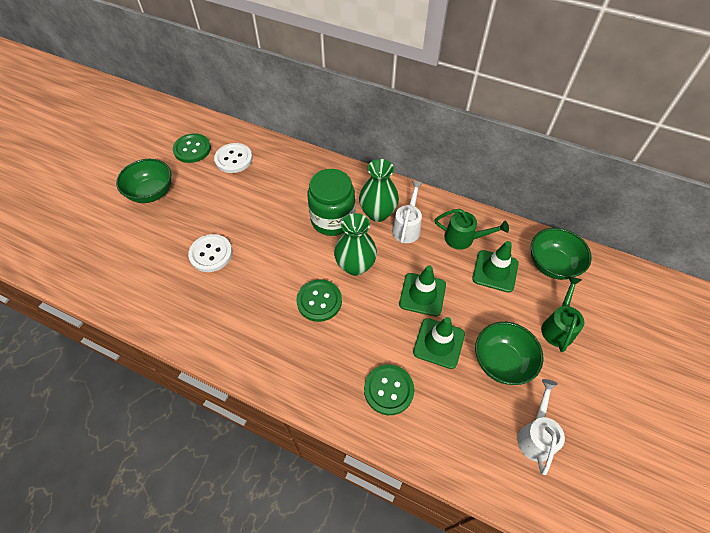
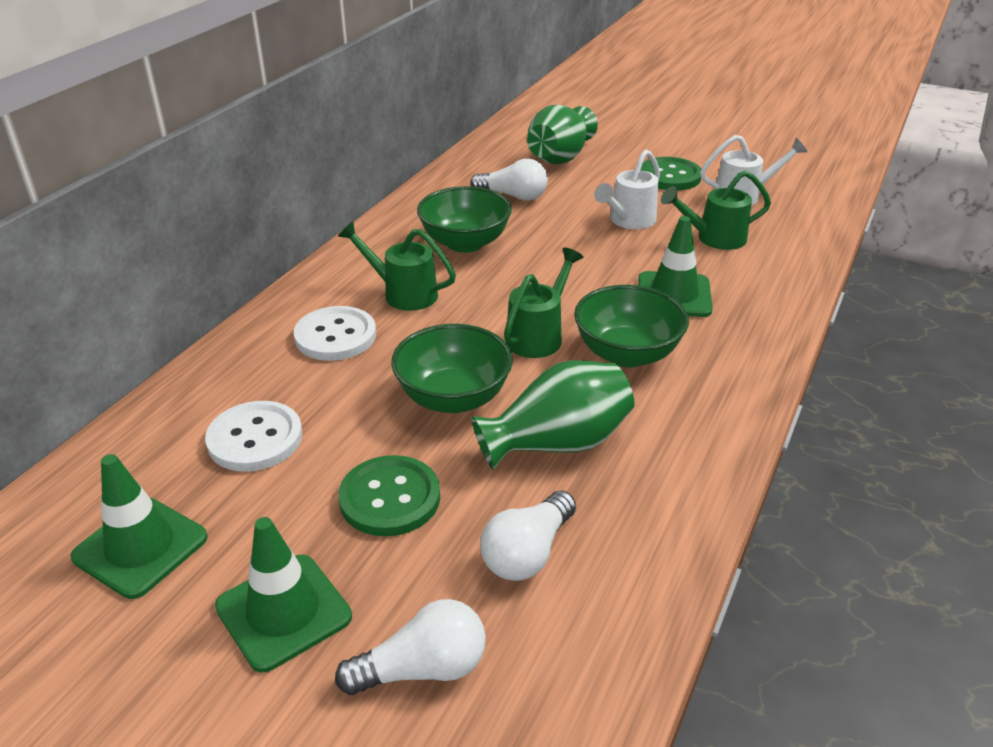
green button: 3 -> 2
green jar: 1 -> 0
green watering can: 2 -> 3
white light bulb: 0 -> 3

